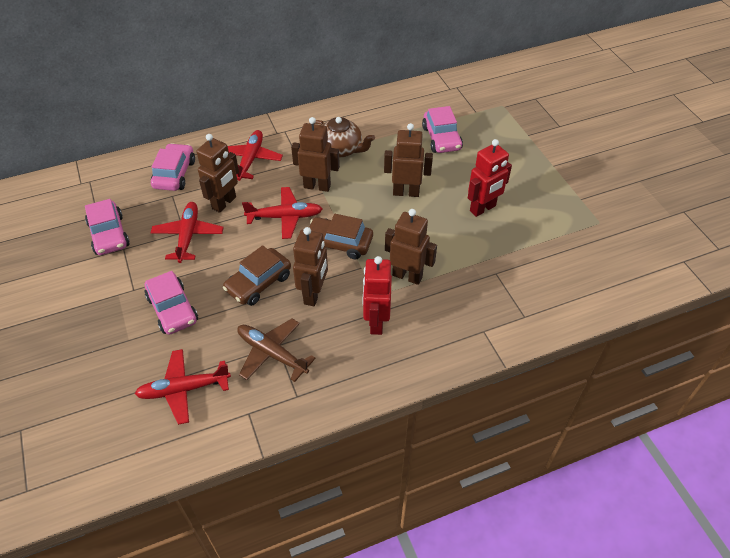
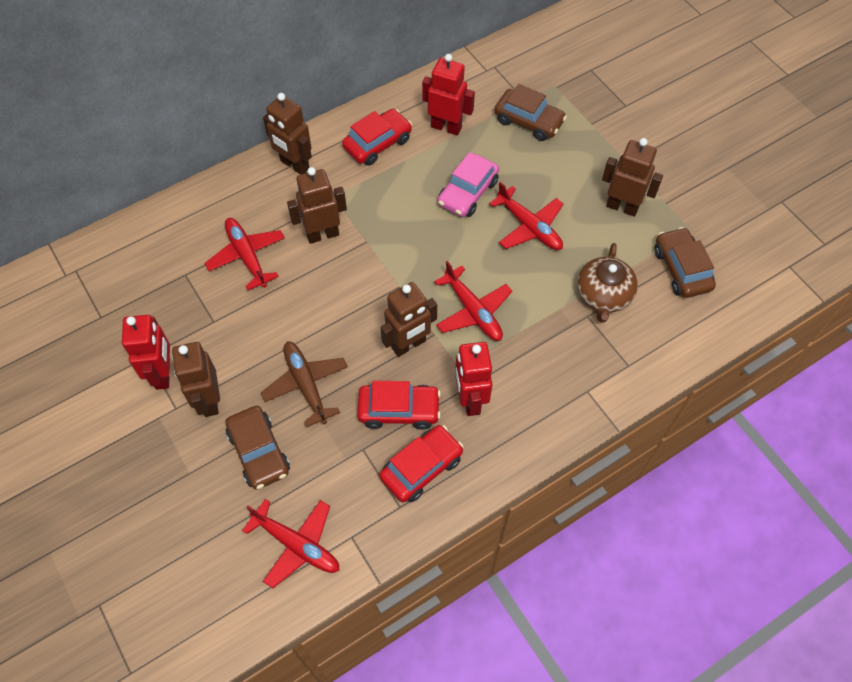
brown car: 2 -> 3
pink car: 4 -> 1
red car: 0 -> 3
red robot: 2 -> 3

